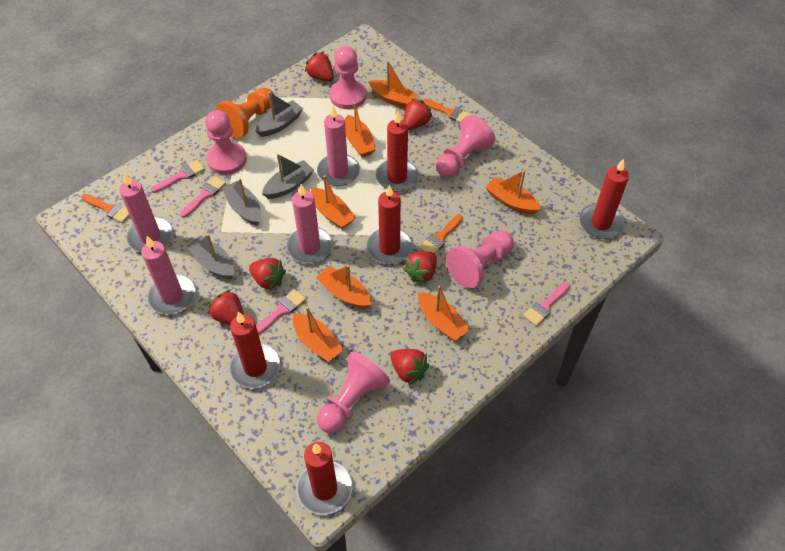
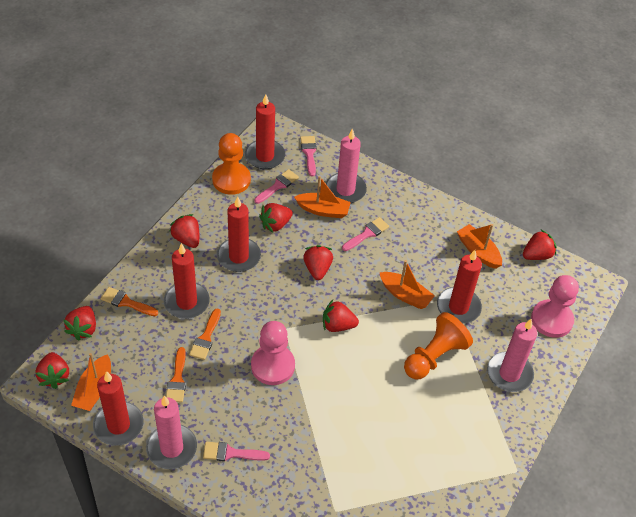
grey boat: 4 -> 0
orange boat: 7 -> 4
orange pawn: 1 -> 2
pink candle: 4 -> 3
pink pawn: 5 -> 2
red strawberry: 6 -> 7

